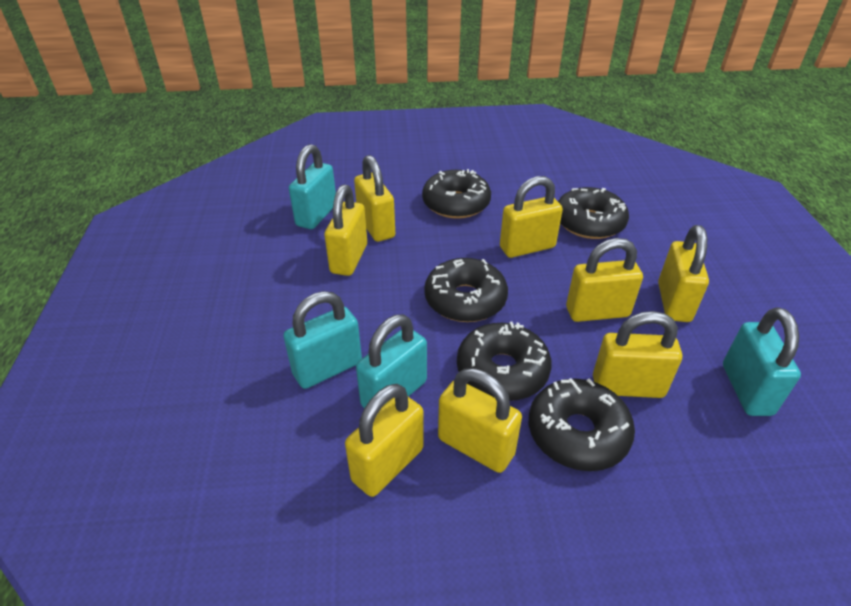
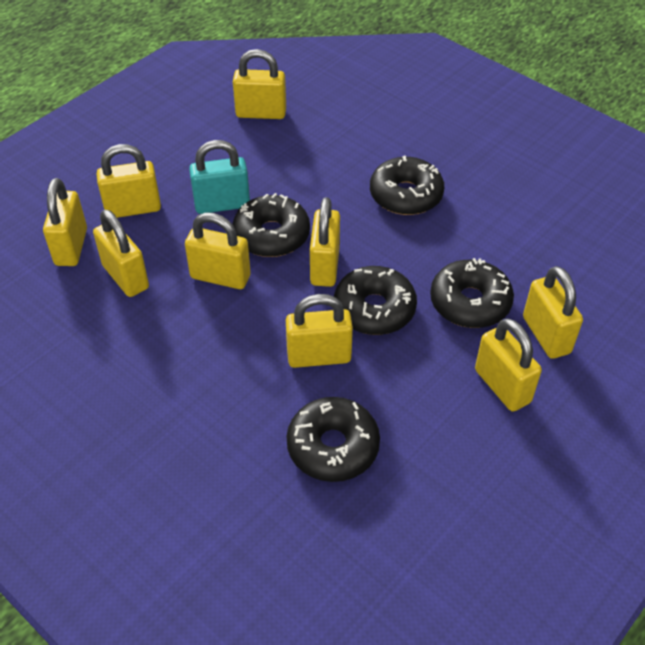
turquoise padlock: 4 -> 1
yellow padlock: 8 -> 9

